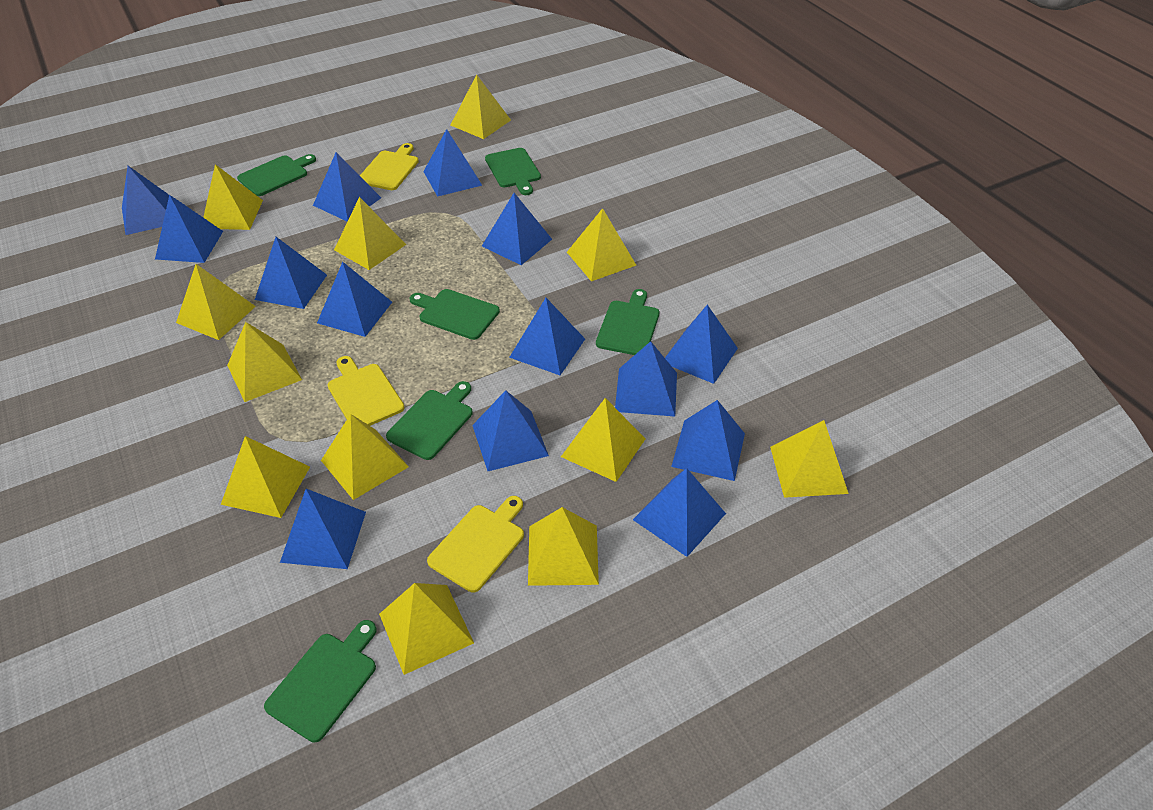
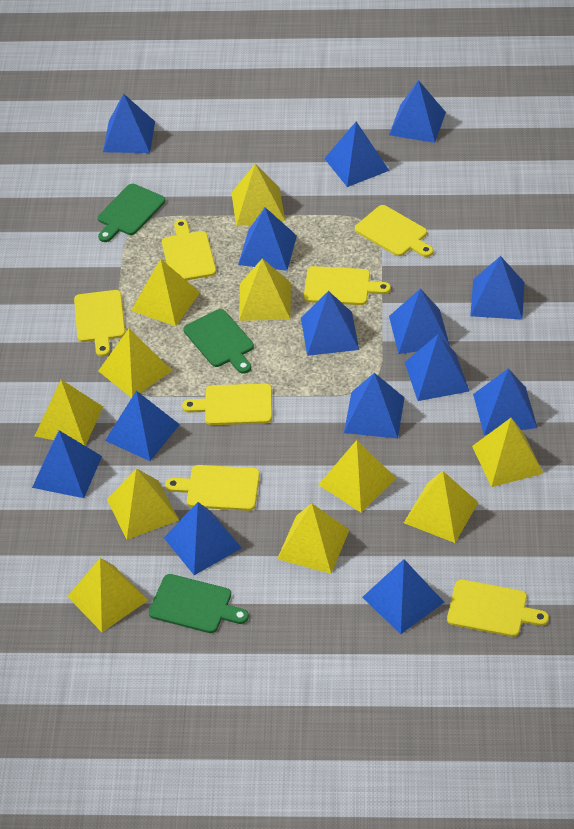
green cutting board: 6 -> 3
yellow cutting board: 3 -> 7
yellow pyramid: 12 -> 11

